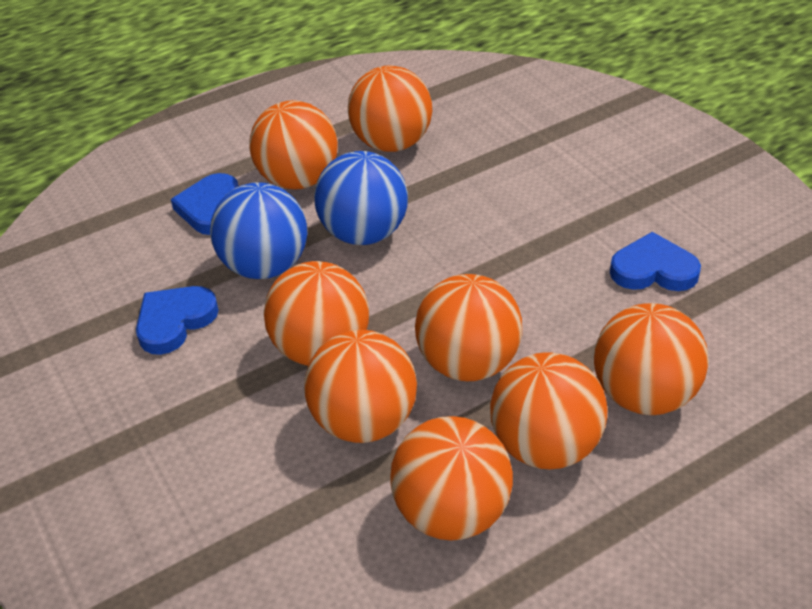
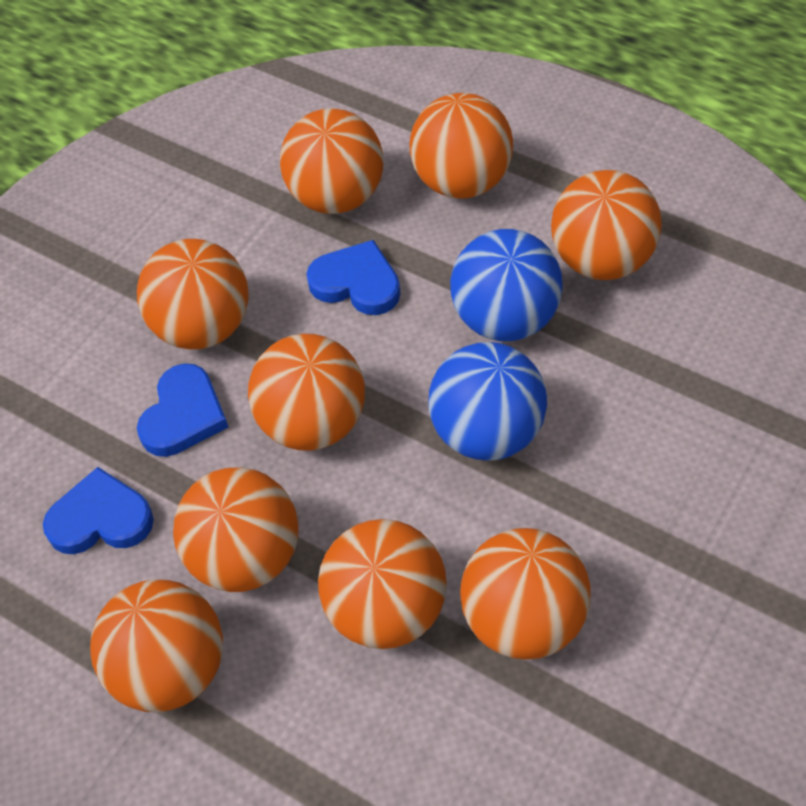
orange ball: 8 -> 9

